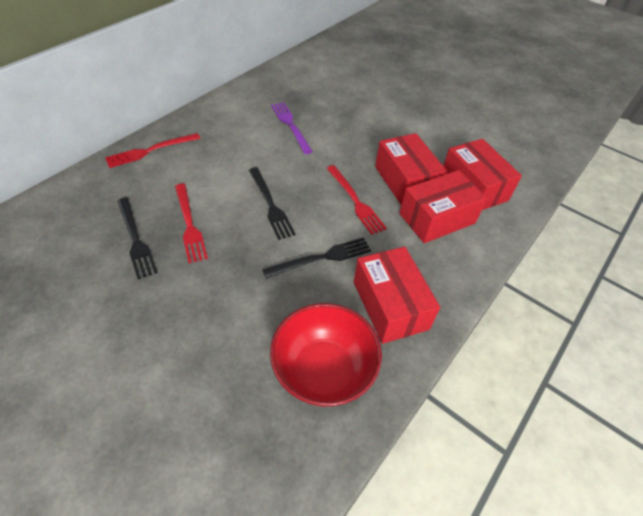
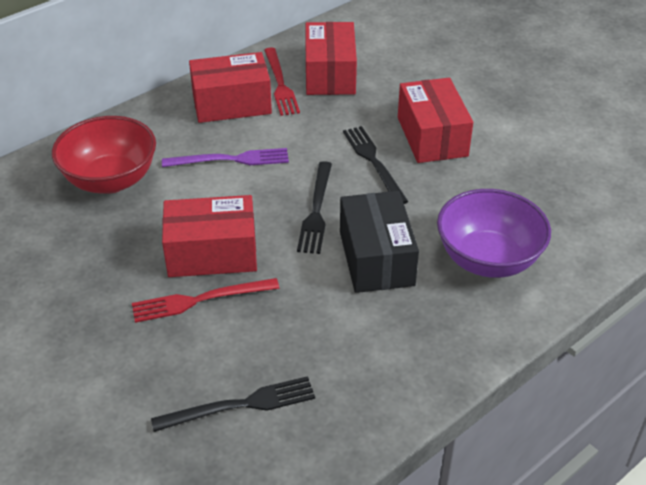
black box: 0 -> 1
purple bowl: 0 -> 1
red fork: 3 -> 2

